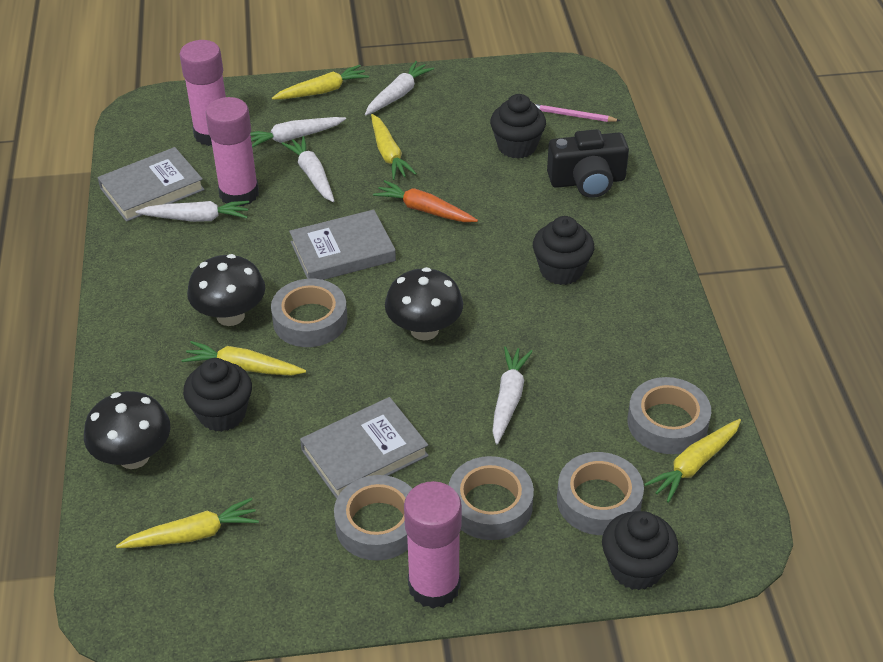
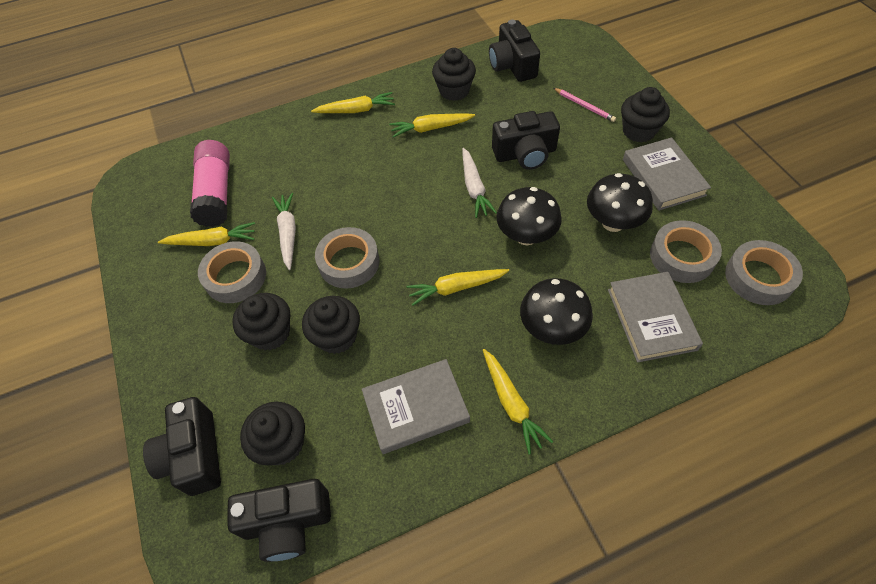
black camera: 1 -> 4
black cupcake: 4 -> 5
grey tape: 5 -> 4
orange carrot: 1 -> 0
pink glue stick: 3 -> 1
white carrot: 5 -> 2

